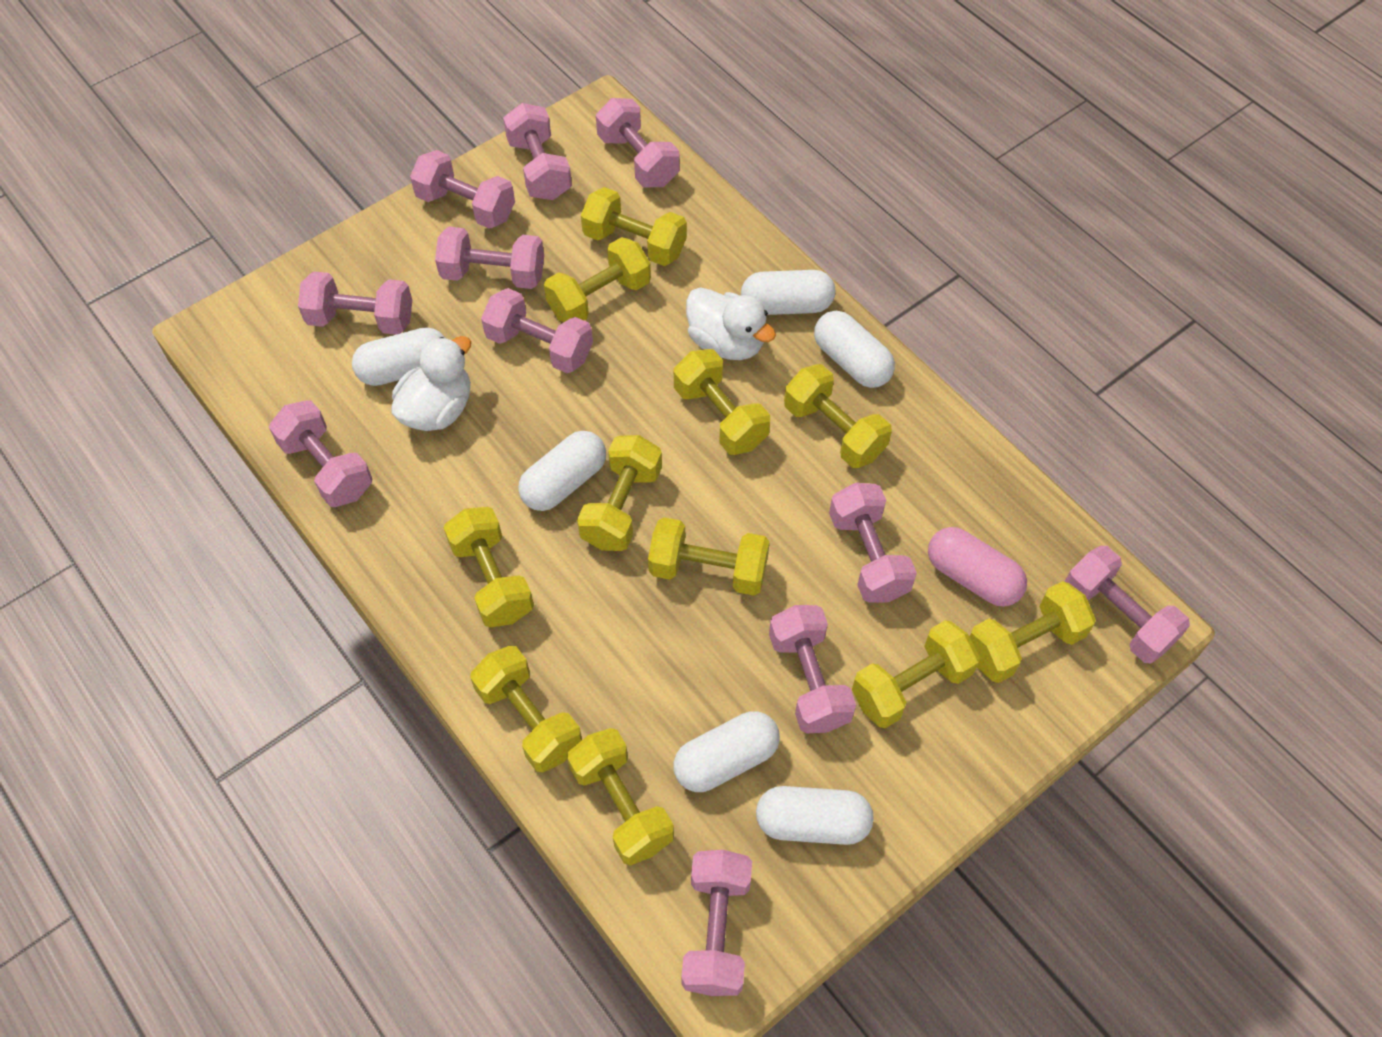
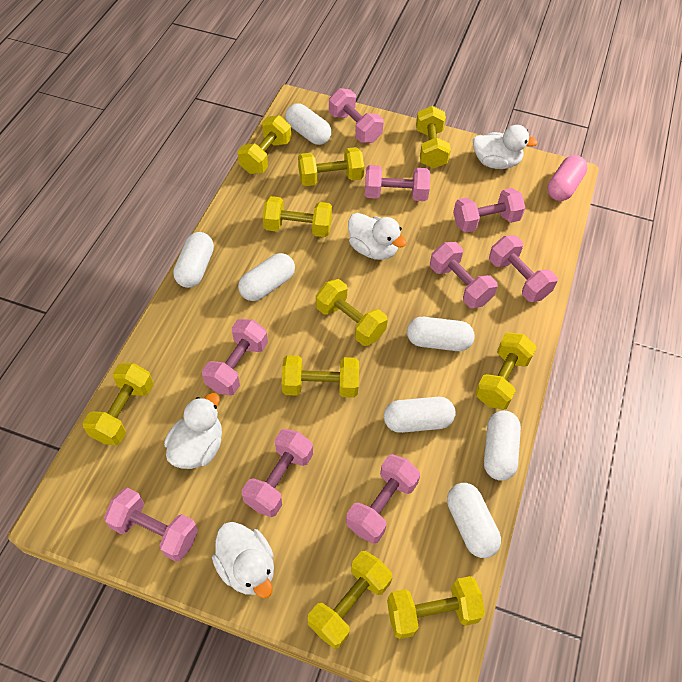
pink dumbbell: 11 -> 9
white capsule: 6 -> 7
white duck: 2 -> 4
yellow dumbbell: 11 -> 10

